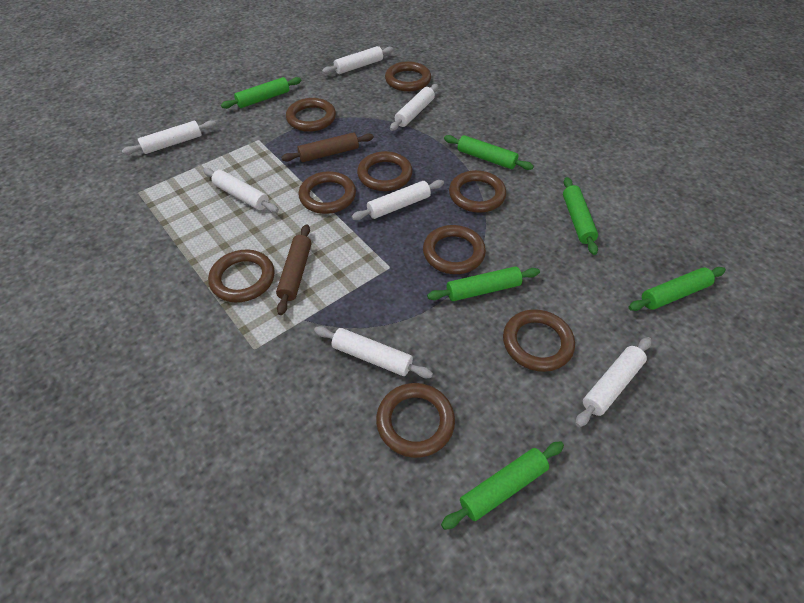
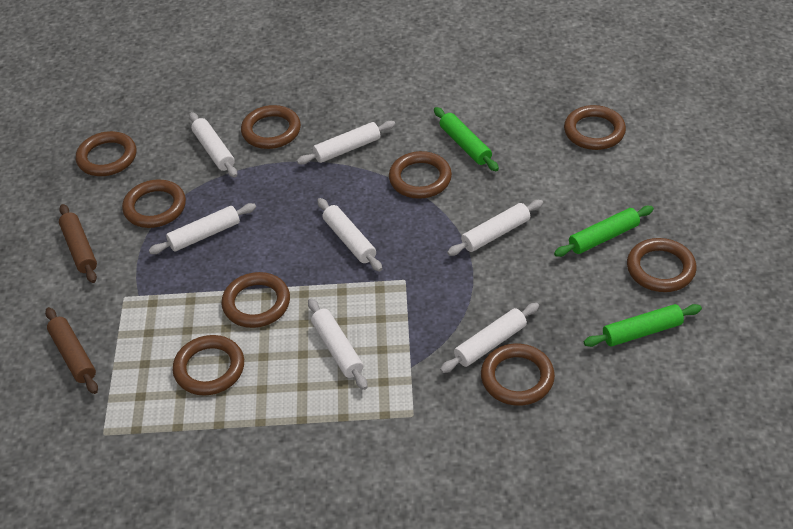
green rolling pin: 6 -> 3

